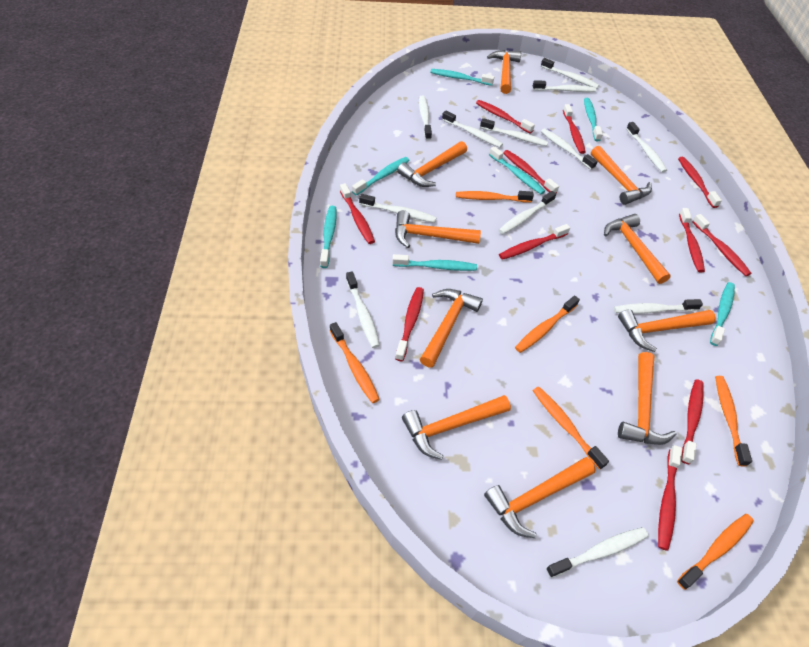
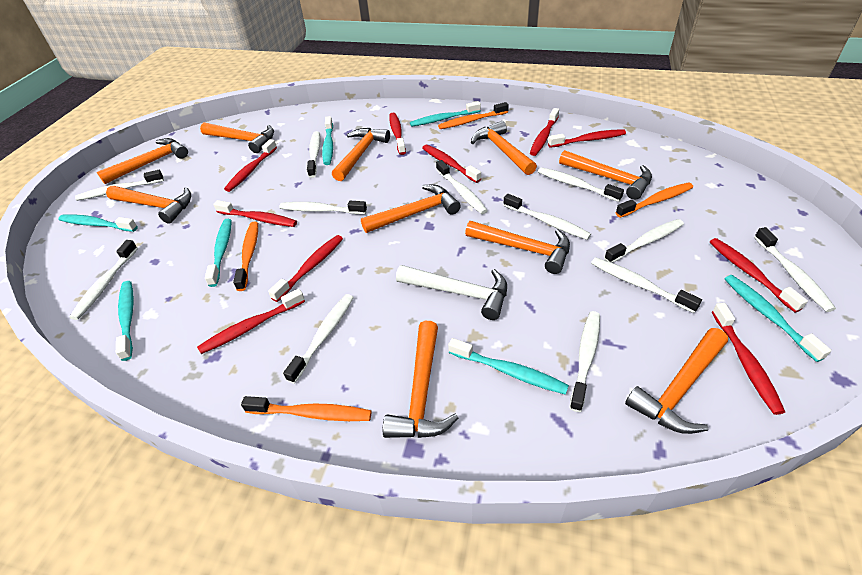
orange toothbrush: 6 -> 4
red toothbrush: 11 -> 10
white hammer: 0 -> 1

